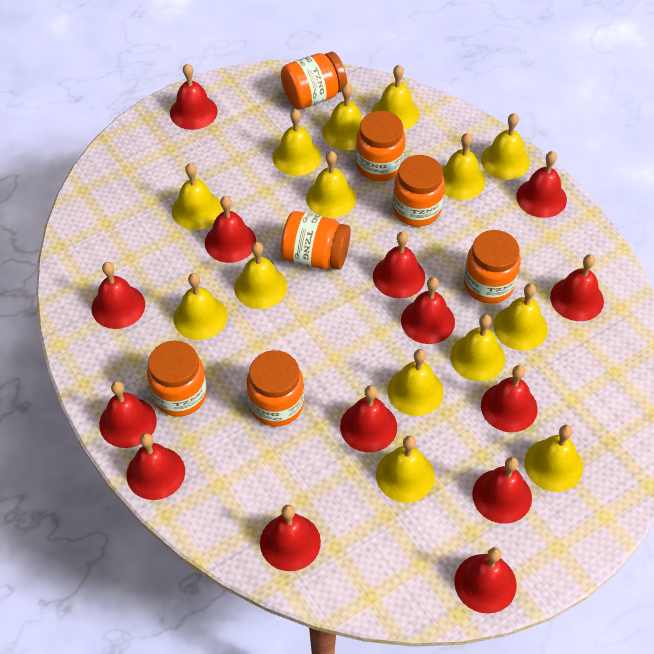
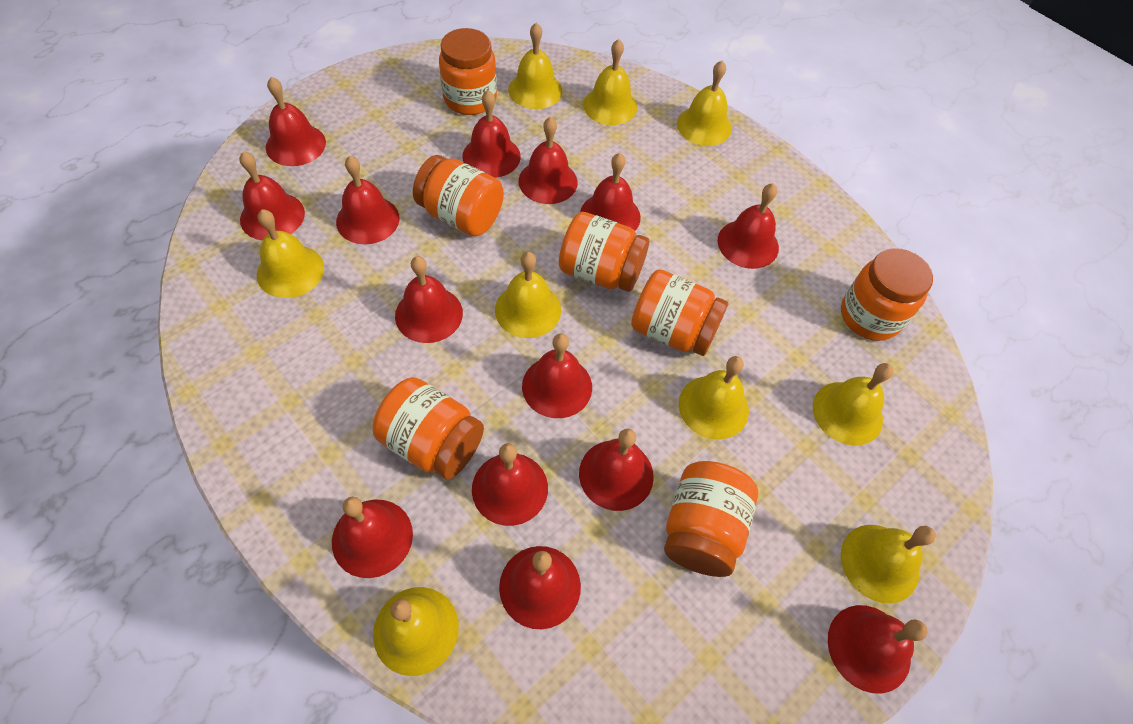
yellow bell: 14 -> 9

